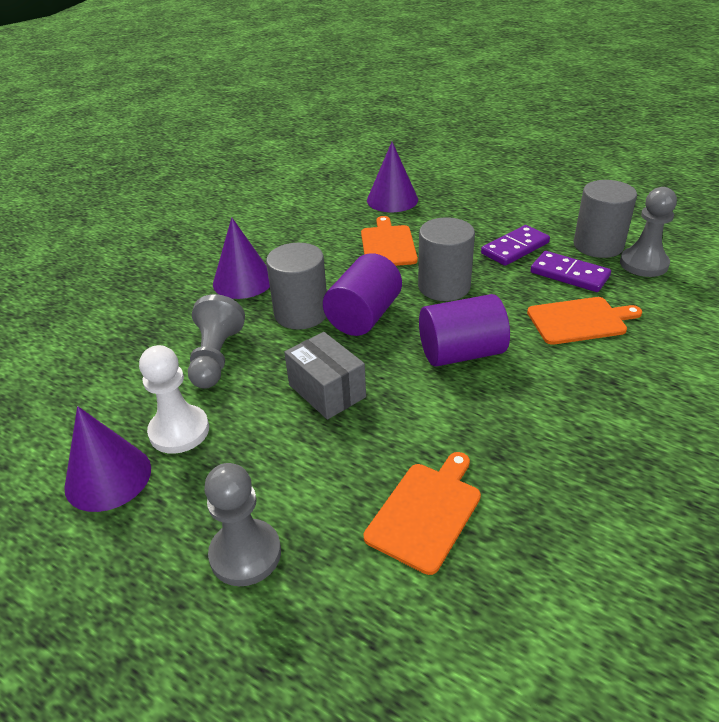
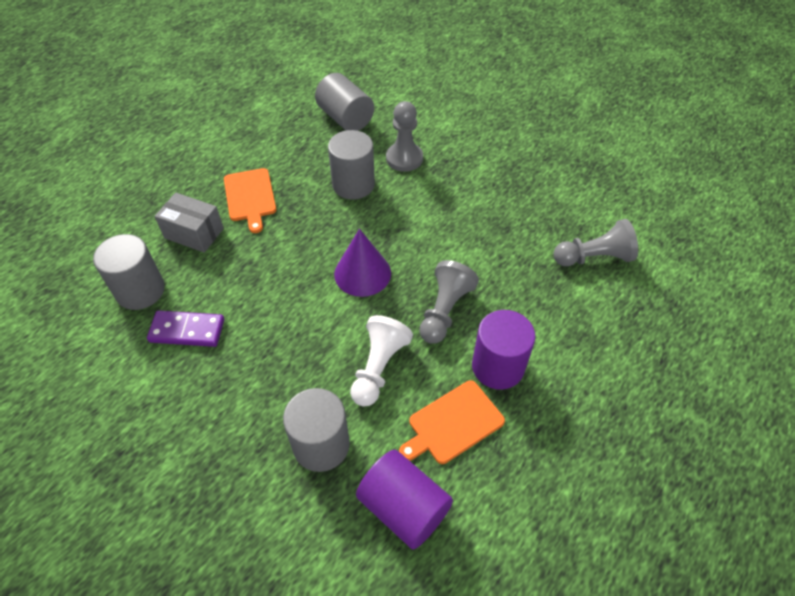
grey cylinder: 3 -> 4
orange cutting board: 3 -> 2
purple cone: 3 -> 1
purple domino: 2 -> 1

